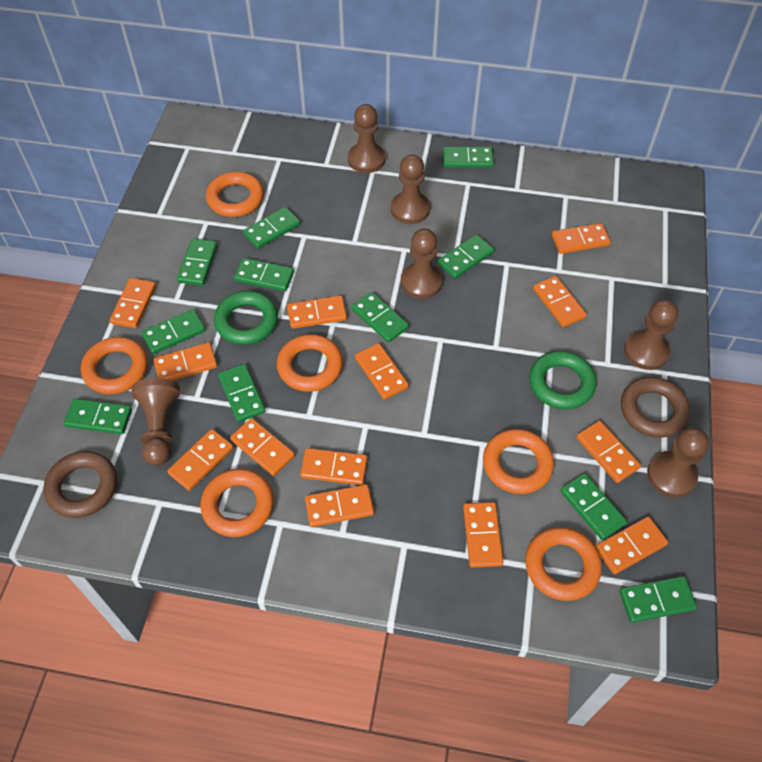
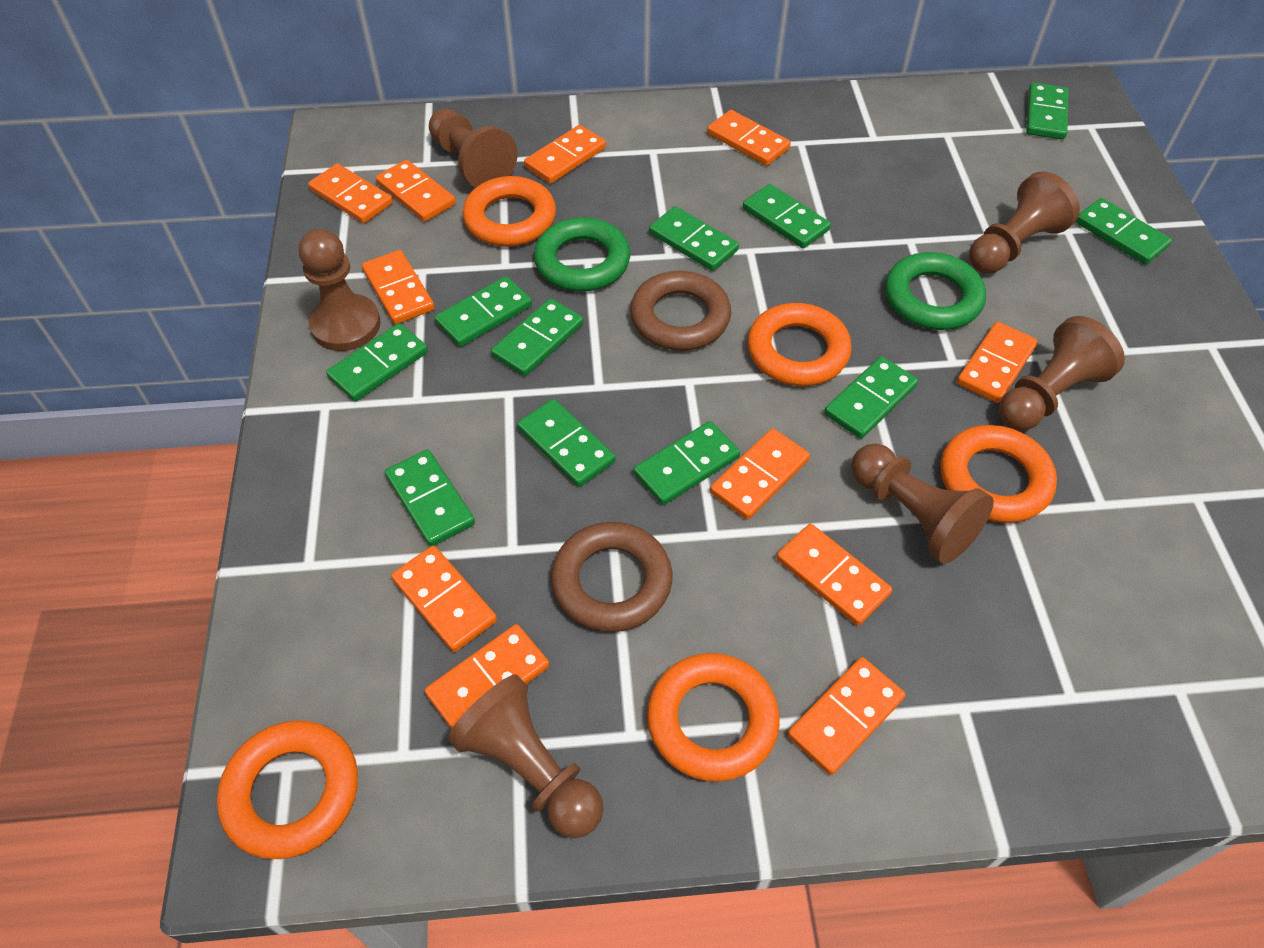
orange domino: 13 -> 11
orange ring: 6 -> 5

